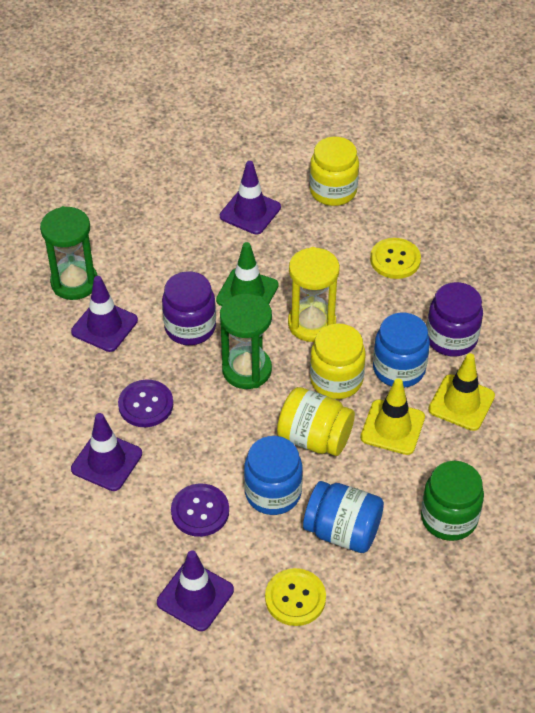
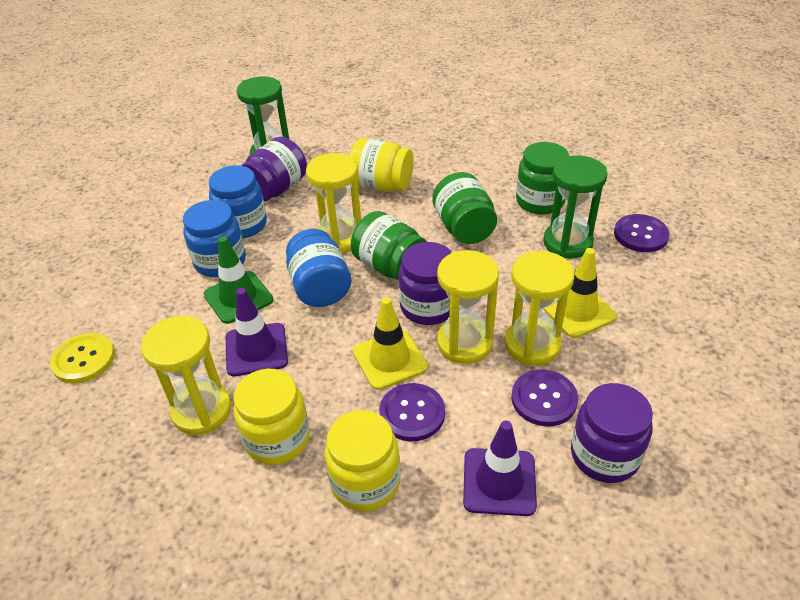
green jar: 1 -> 3
purple button: 2 -> 3
purple jar: 2 -> 3
purple traffic cone: 4 -> 2
yellow button: 2 -> 1
yellow hourglass: 1 -> 4

